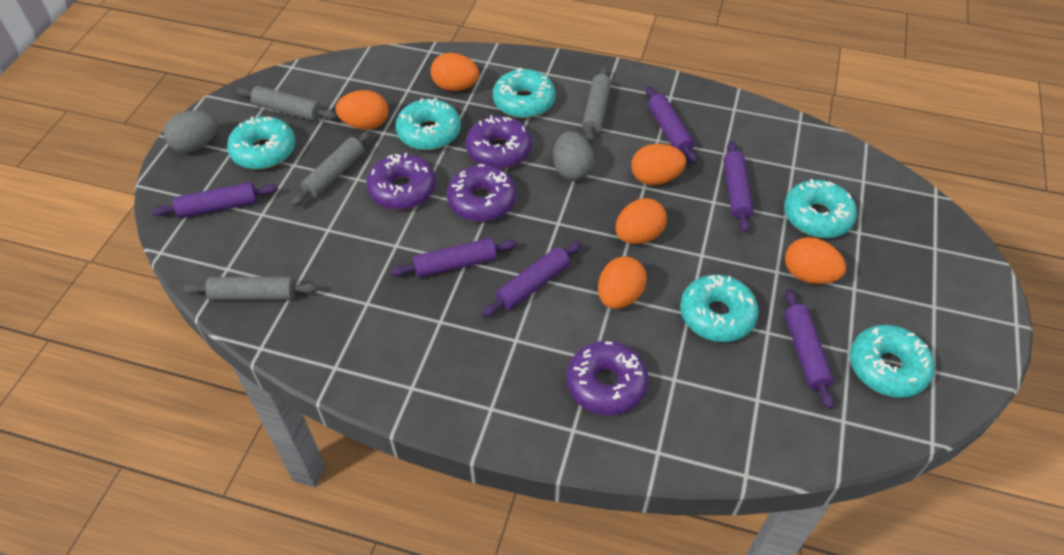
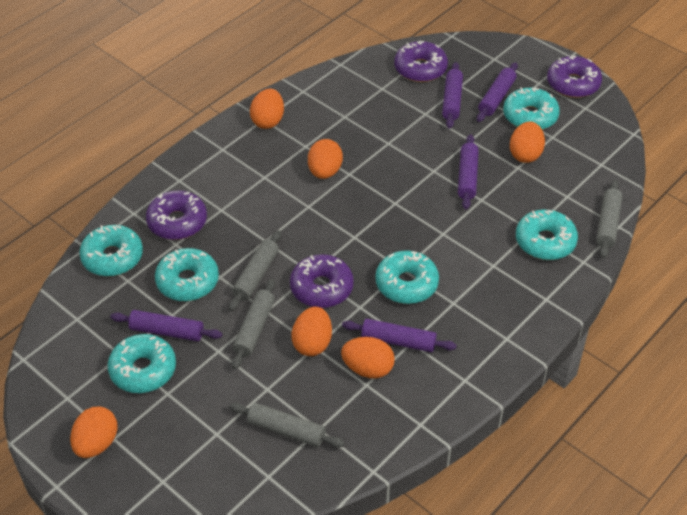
grey egg: 2 -> 0
purple rolling pin: 6 -> 5

